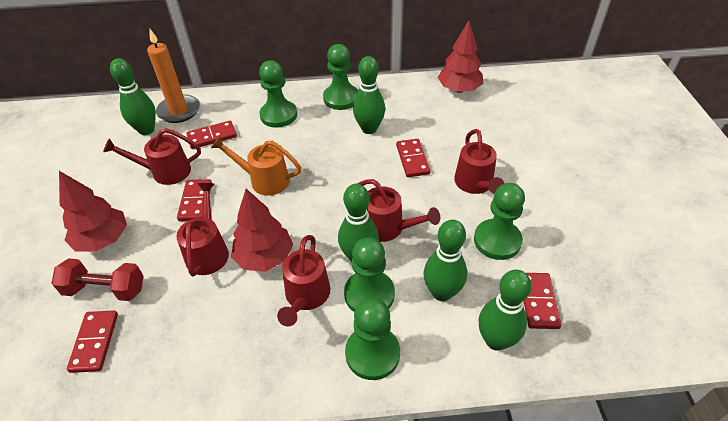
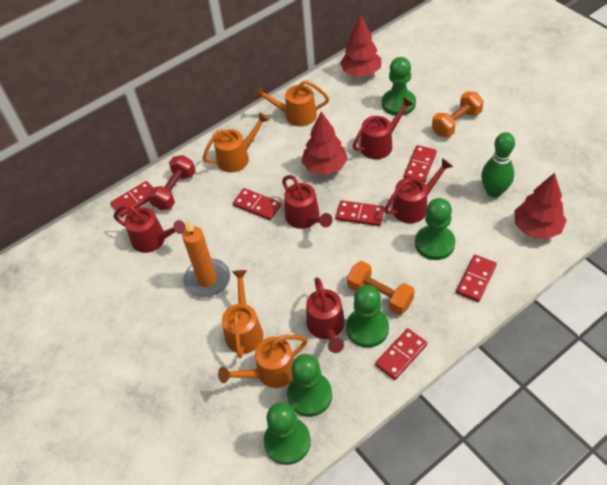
green bowling pin: 5 -> 1
orange dumbbell: 0 -> 2
orange watering can: 1 -> 4
red domino: 5 -> 6

